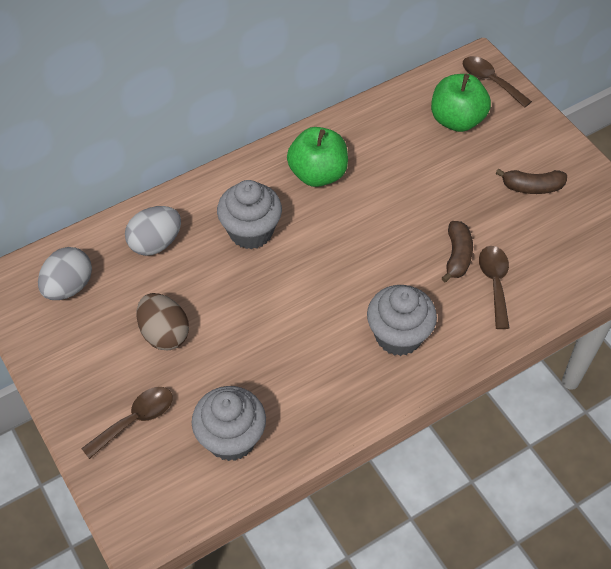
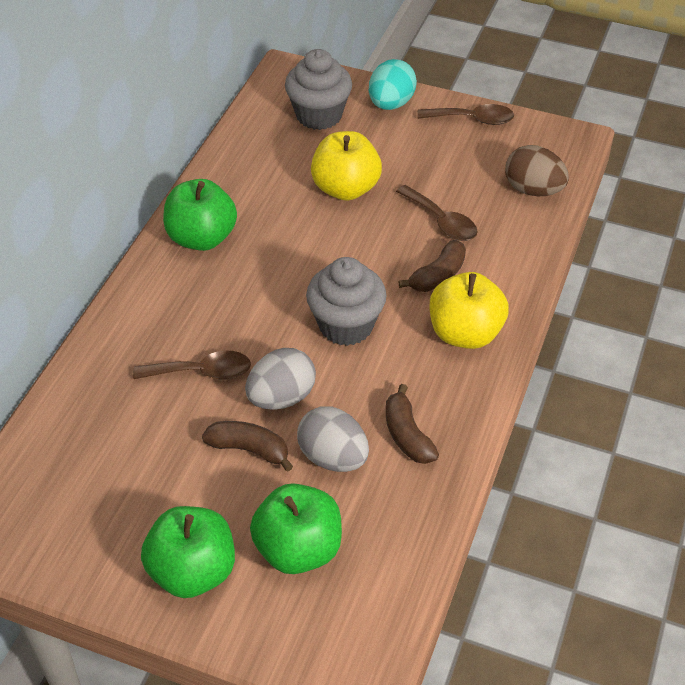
brown banana: 2 -> 3
green apple: 2 -> 3
grey cupcake: 3 -> 2
turquoise egg: 0 -> 1
yellow apple: 0 -> 2

